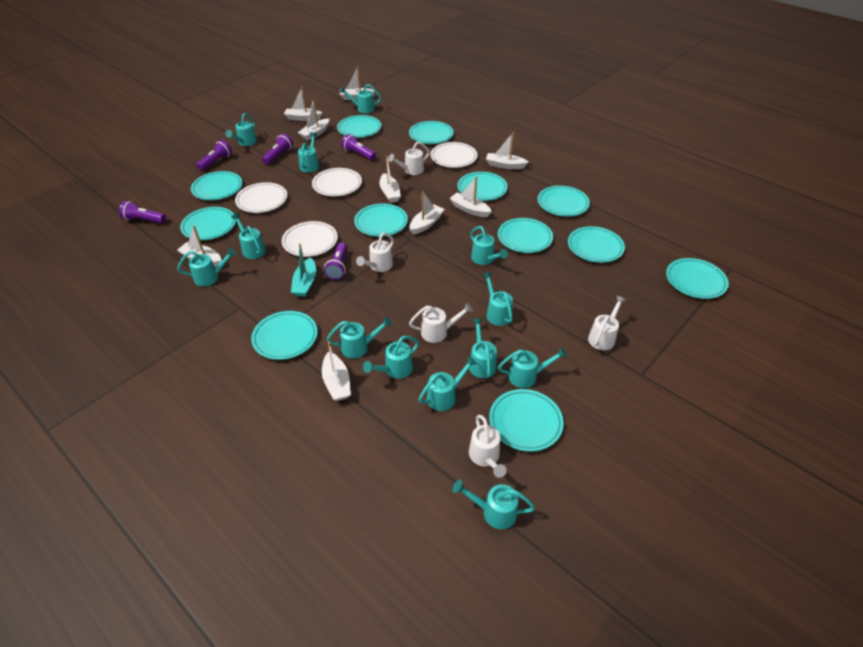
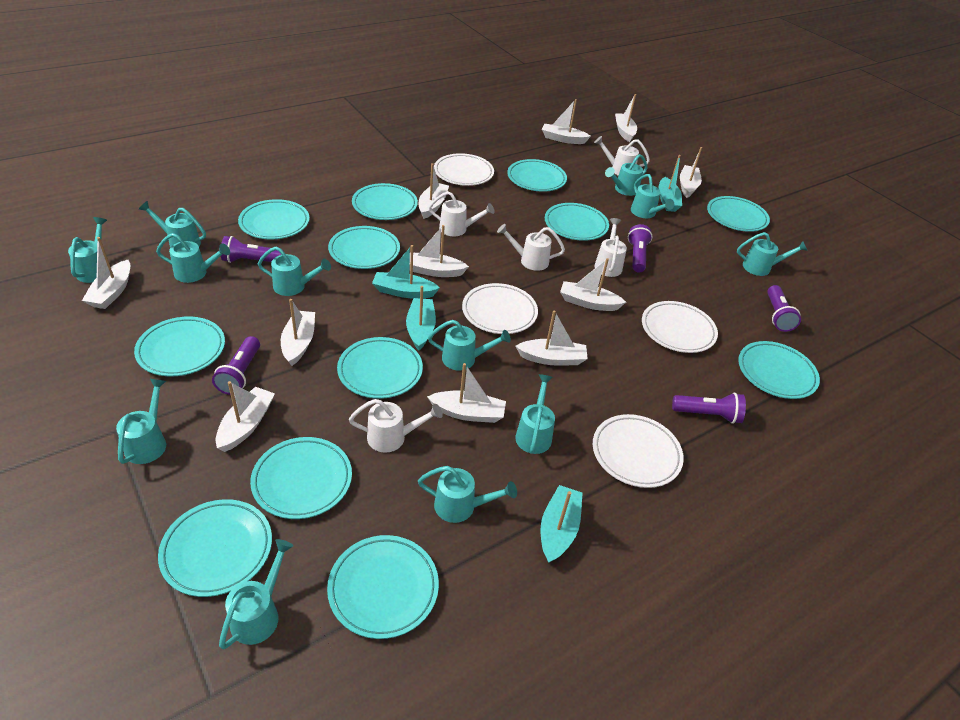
turquoise boat: 1 -> 4
turquoise watering can: 13 -> 12
white boat: 9 -> 11

